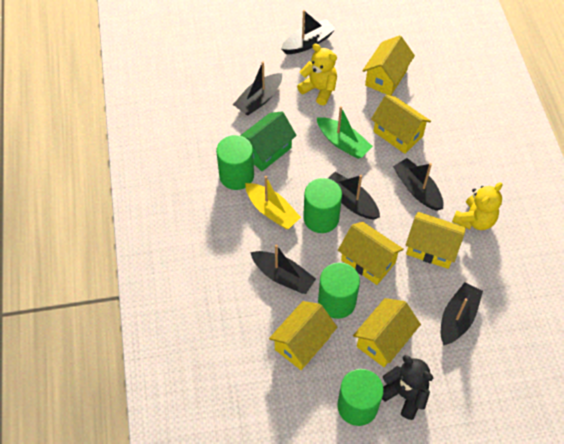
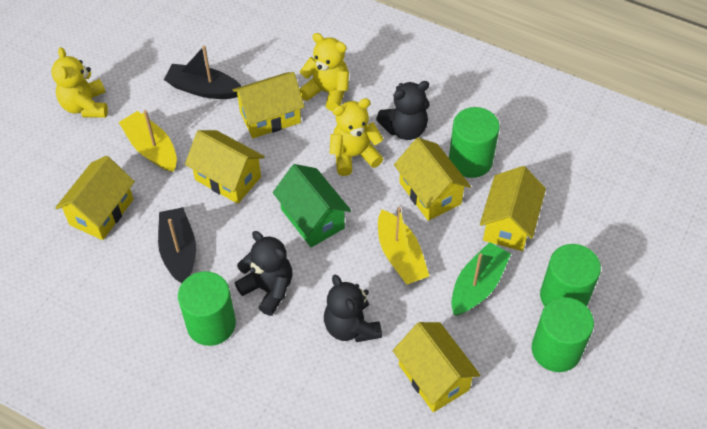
black boat: 6 -> 2
black teddy bear: 1 -> 3
yellow boat: 1 -> 2
yellow teddy bear: 2 -> 3

